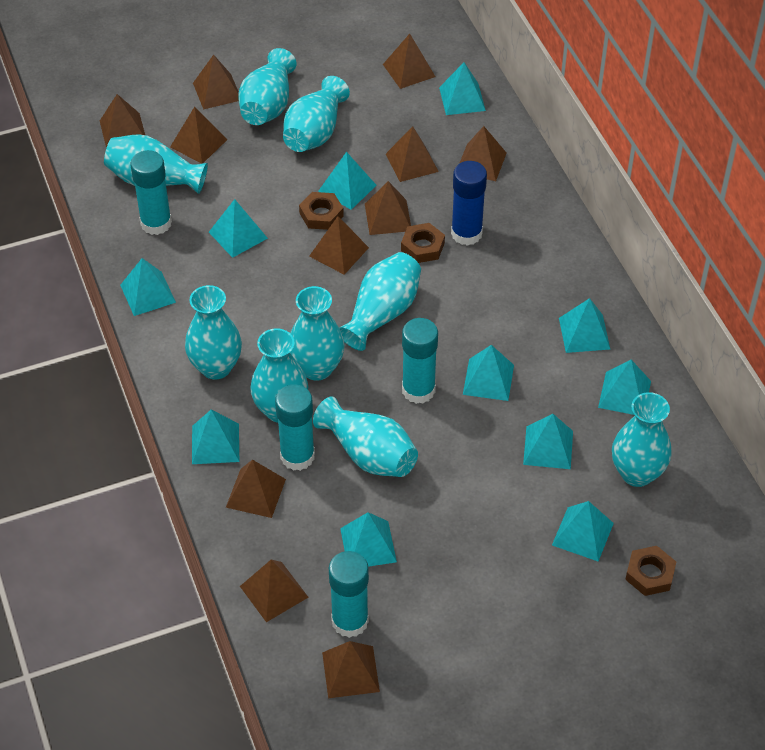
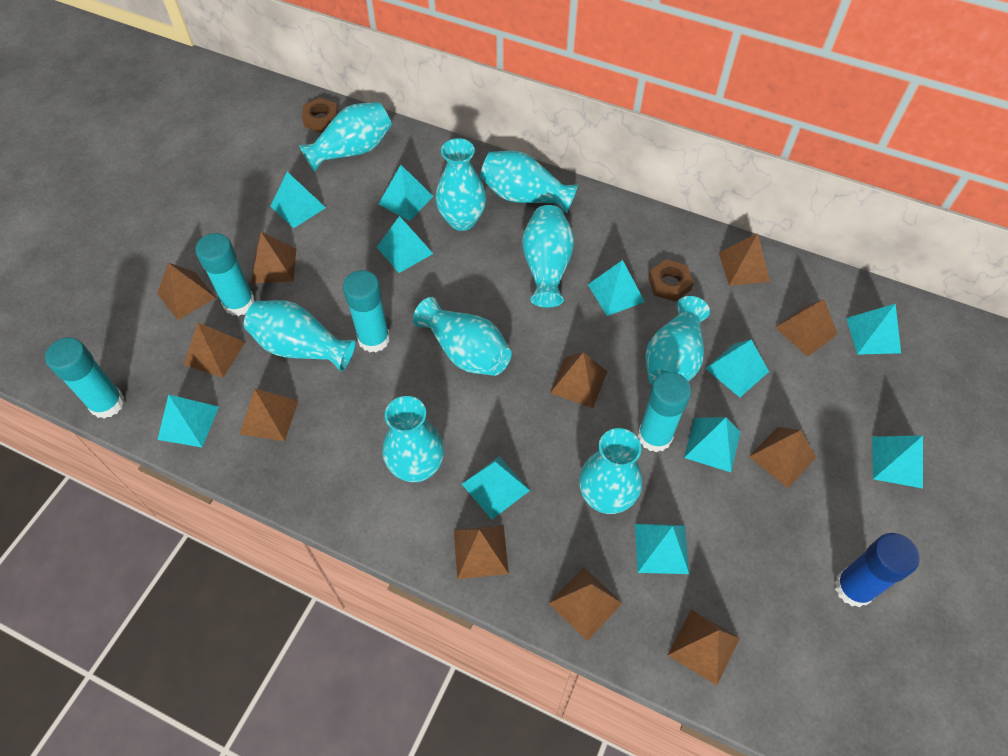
brown nut: 3 -> 2

